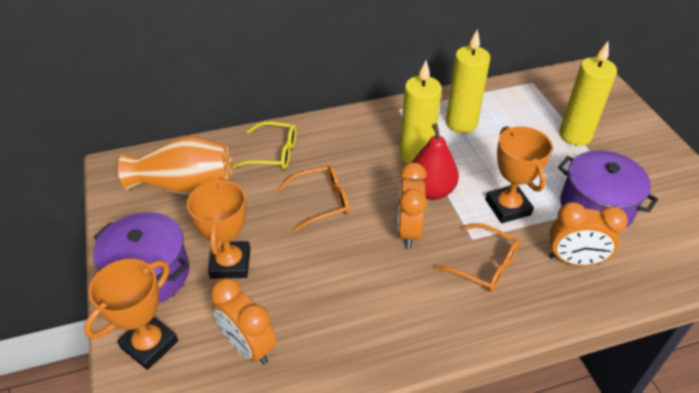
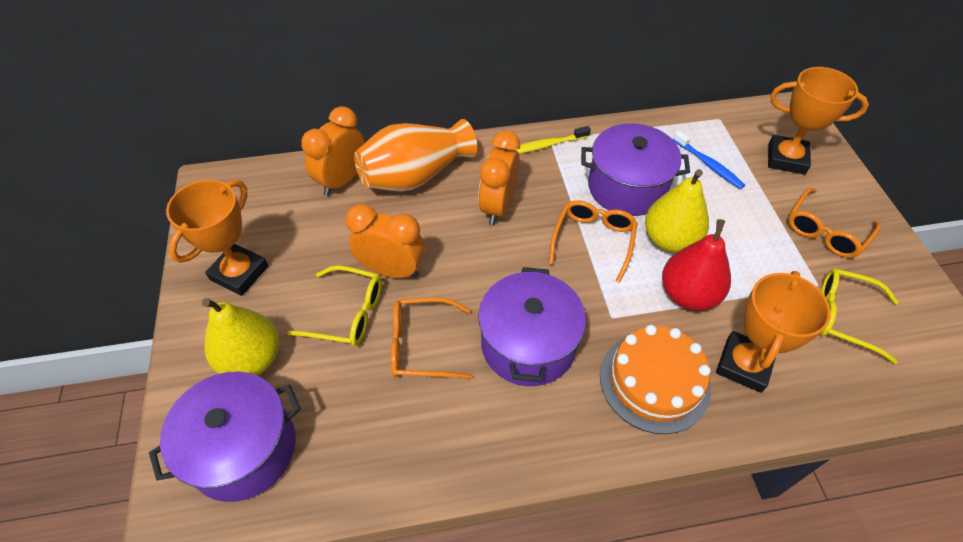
blue toothbrush: 0 -> 1
orange cake: 0 -> 1
orange glasses: 2 -> 3
purple pot: 2 -> 3
yellow candle: 3 -> 0
yellow glasses: 1 -> 2
yellow pear: 0 -> 2
yellow toothbrush: 0 -> 1

